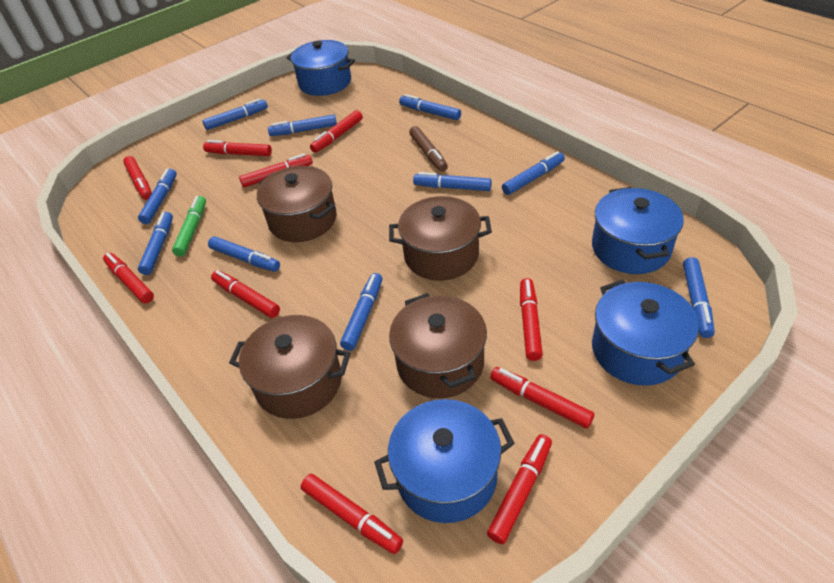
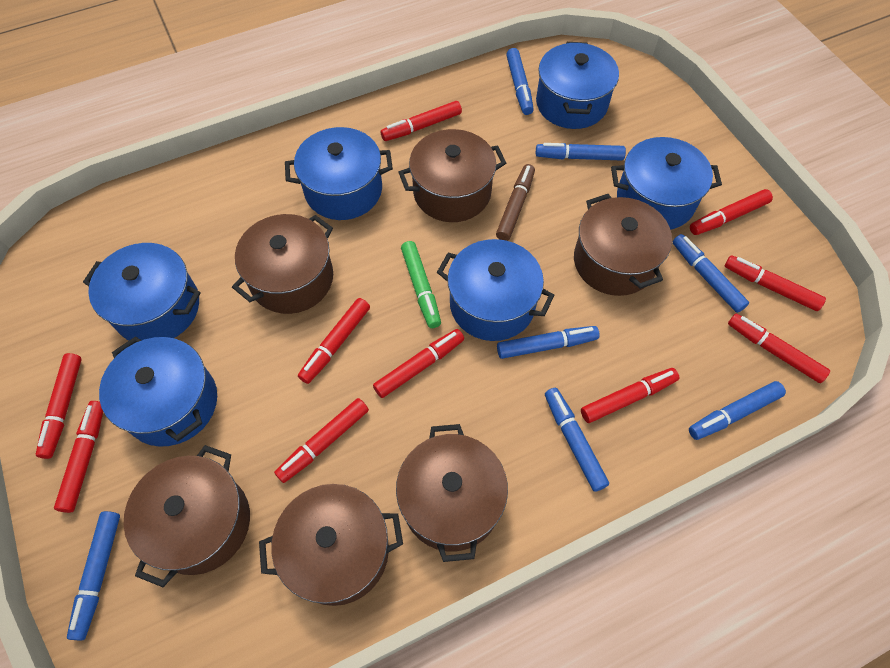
blue marker: 10 -> 7
blue pot: 4 -> 6
brown pot: 4 -> 6

